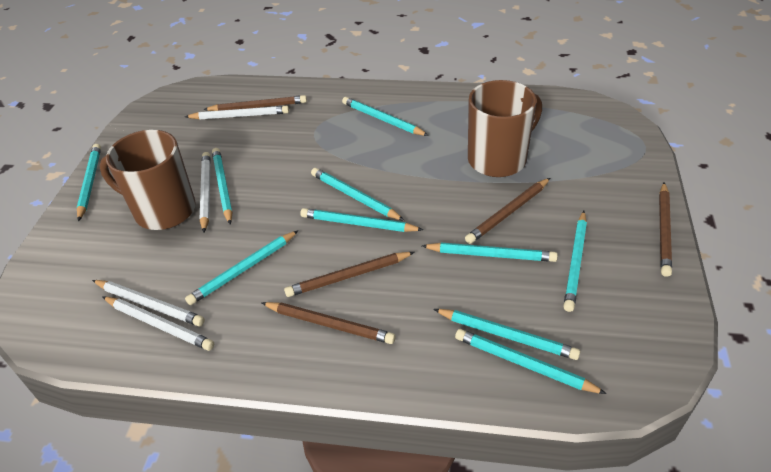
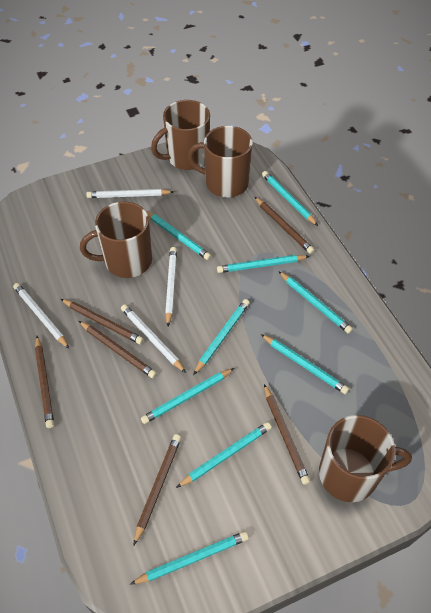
brown mug: 2 -> 4
brown pencil: 5 -> 6
turquoise pencil: 10 -> 9

